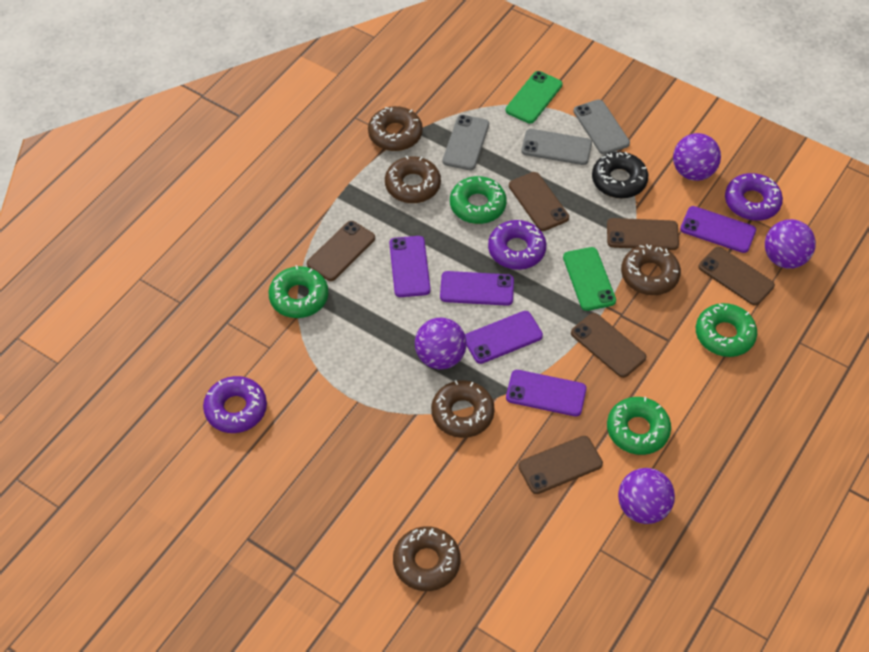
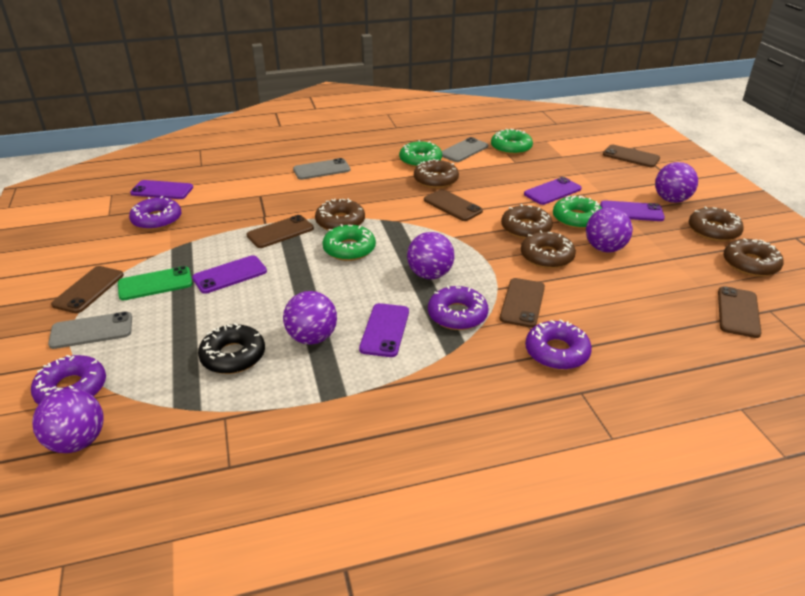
brown donut: 5 -> 6
green phone: 2 -> 1
purple ball: 4 -> 5
purple donut: 3 -> 4

